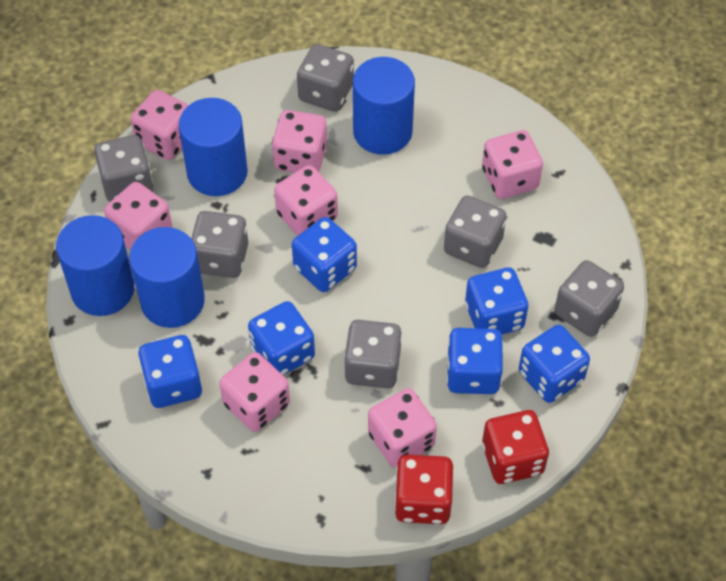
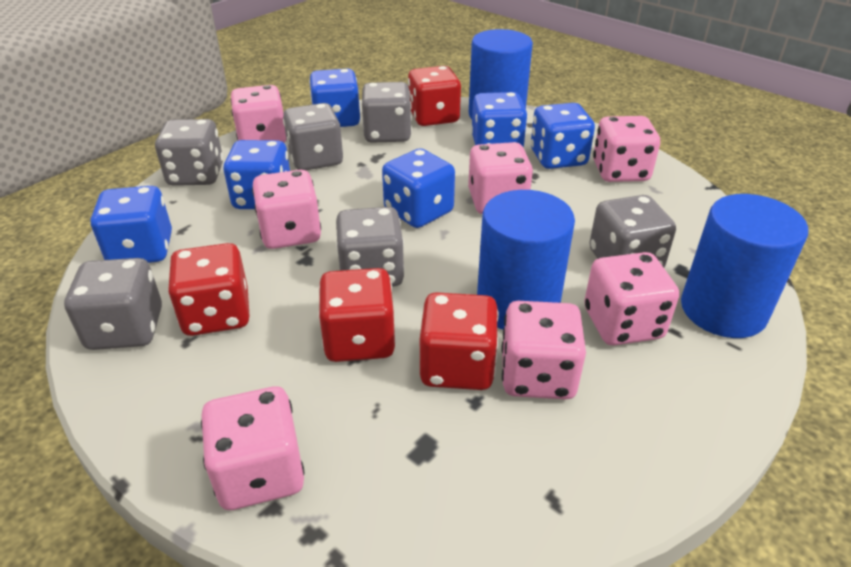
blue cylinder: 4 -> 3
red dice: 2 -> 4

